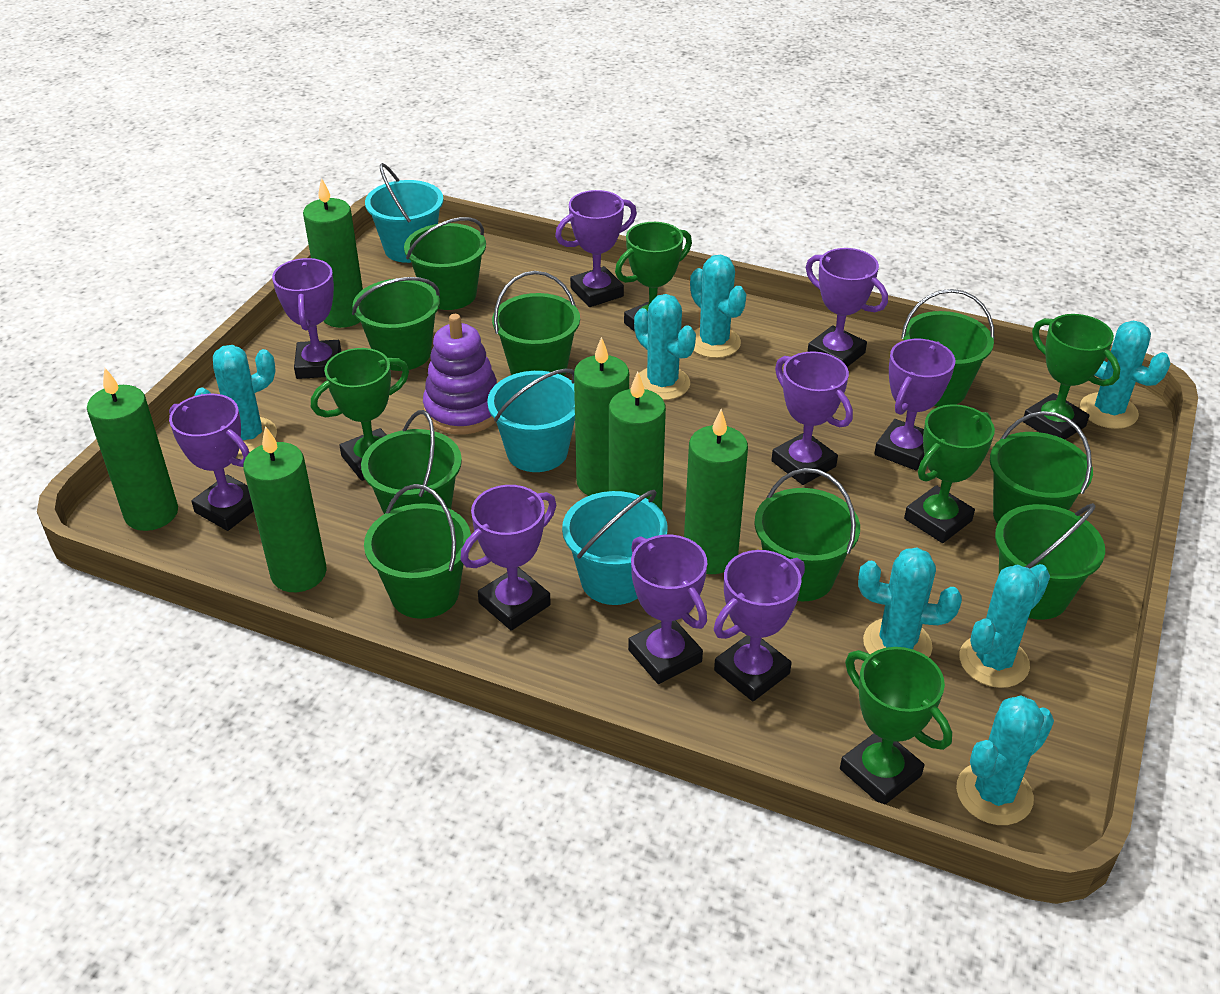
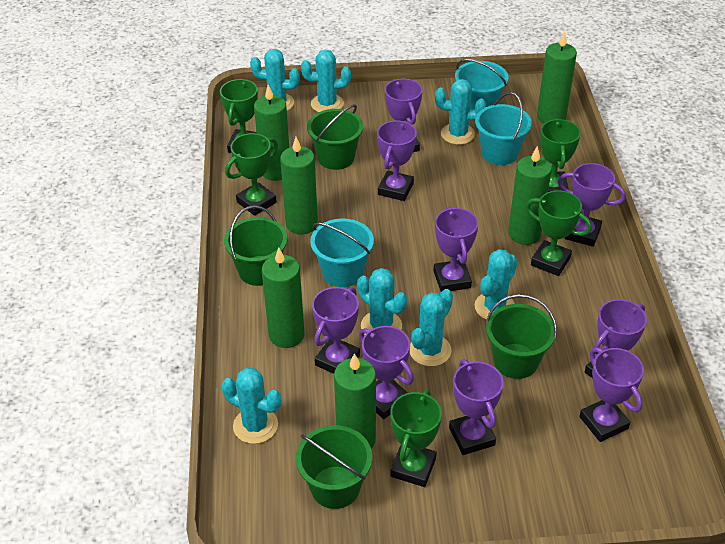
green bucket: 9 -> 4
purple stacking toy: 1 -> 0

